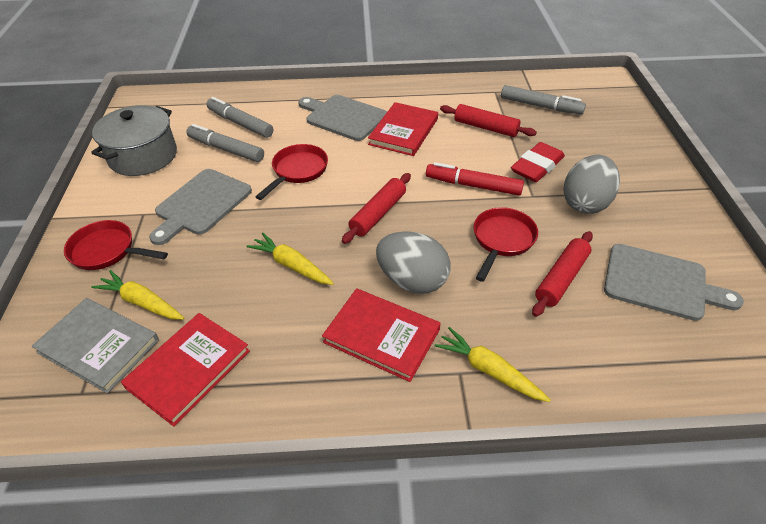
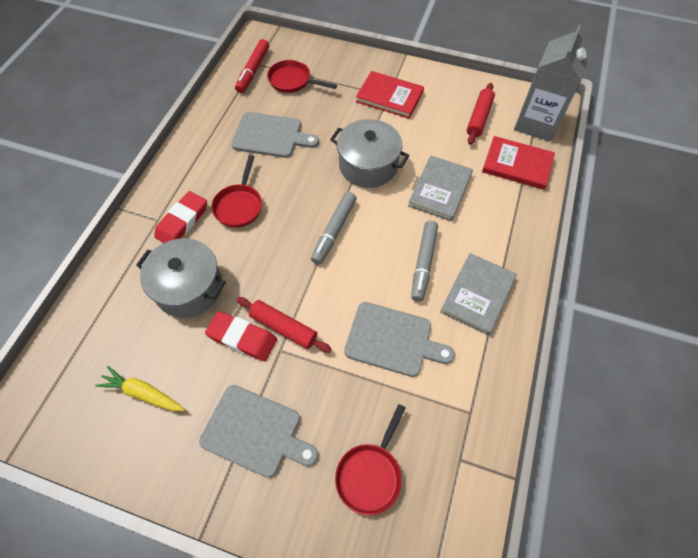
grey book: 1 -> 2
grey carton: 0 -> 1
grey egg: 2 -> 0
grey marker: 3 -> 2
grey pot: 1 -> 2
red book: 3 -> 2
red eraser: 1 -> 2
red rolling pin: 3 -> 2
yellow carrot: 3 -> 1

